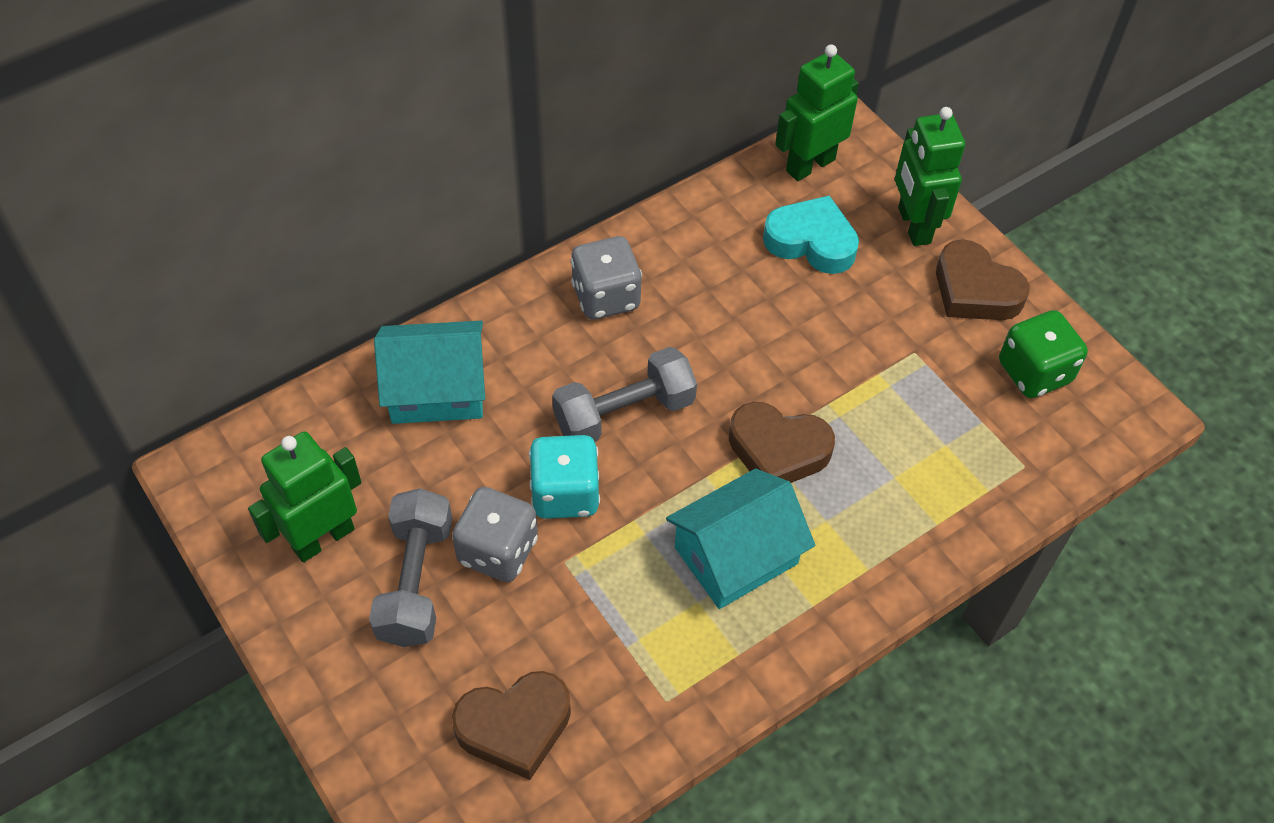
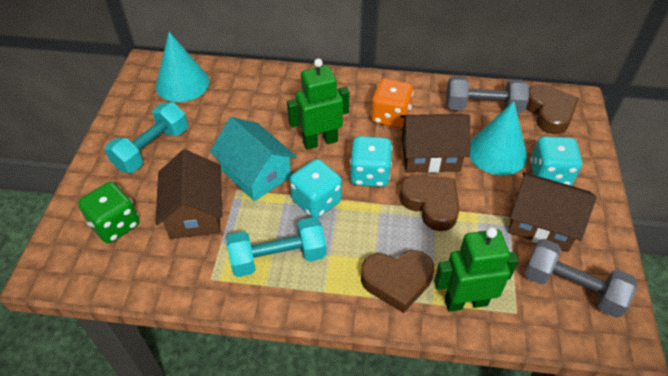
brown house: 0 -> 3
green robot: 3 -> 2
grey dice: 2 -> 0
orange dice: 0 -> 1
turquoise cone: 0 -> 2
turquoise dice: 1 -> 3
turquoise dumbbell: 0 -> 2
turquoise heart: 1 -> 0
turquoise house: 2 -> 1

